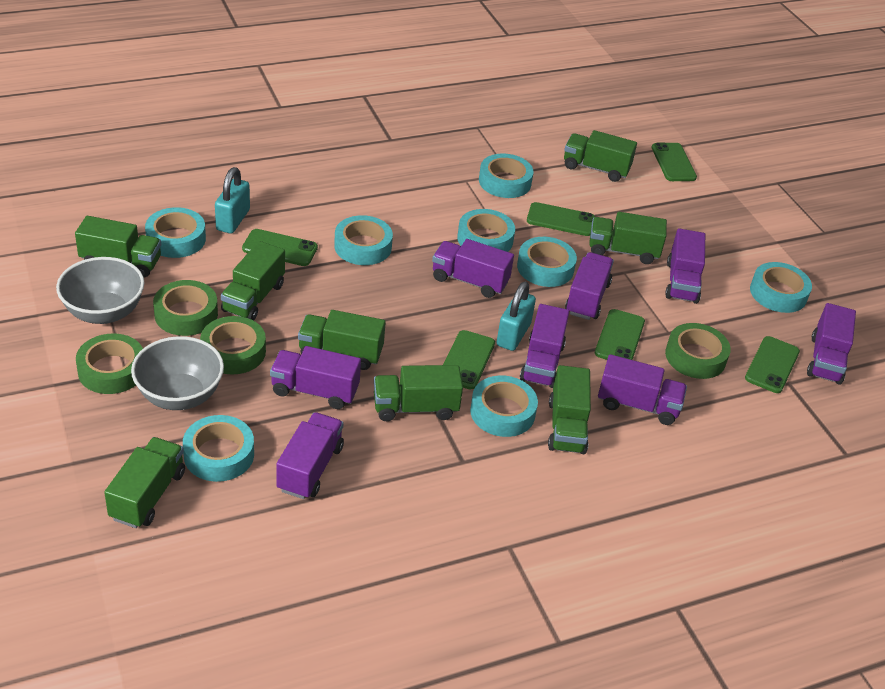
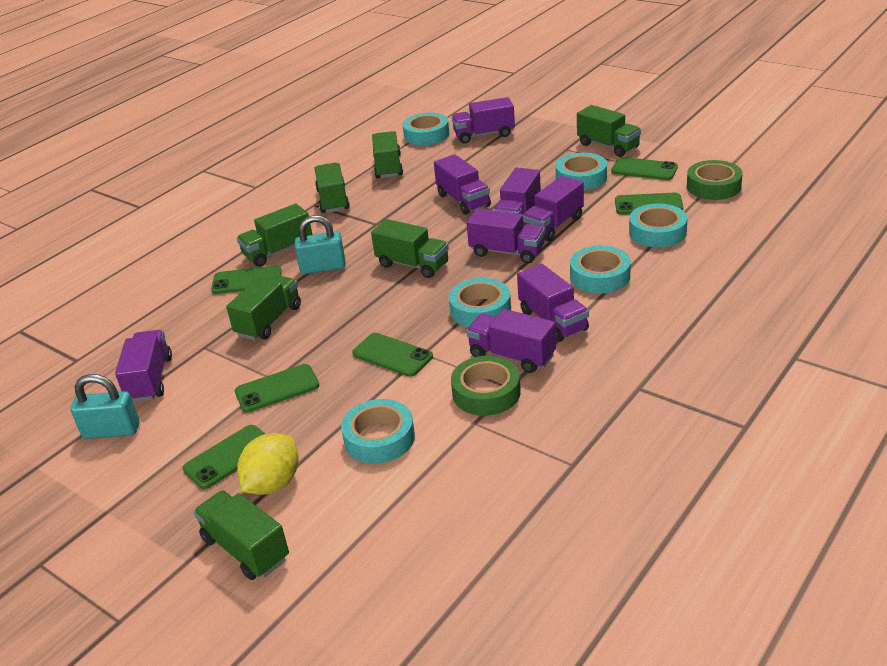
green tape: 4 -> 2
green truck: 8 -> 7
grey bowl: 2 -> 0
turquoise tape: 8 -> 6
yellow lemon: 0 -> 1

